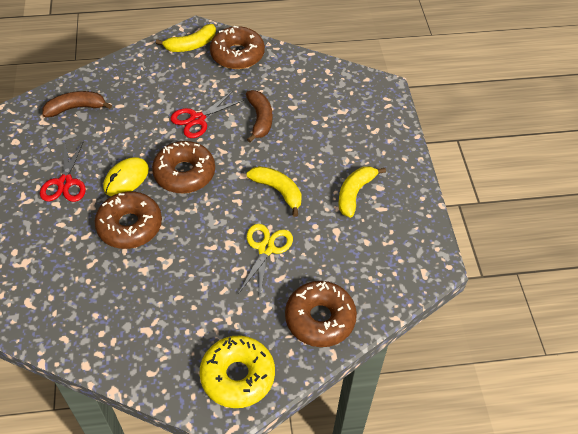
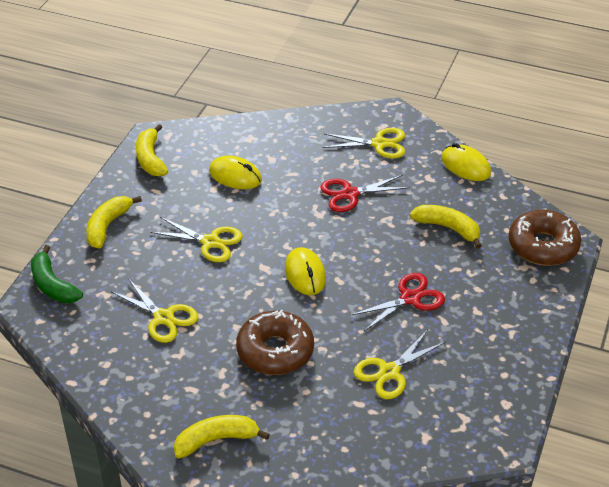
brown banana: 2 -> 0
brown donut: 4 -> 2
green banana: 0 -> 1
yellow banana: 3 -> 4
yellow donut: 1 -> 0
yellow mouse: 1 -> 3
yellow scissors: 1 -> 4

